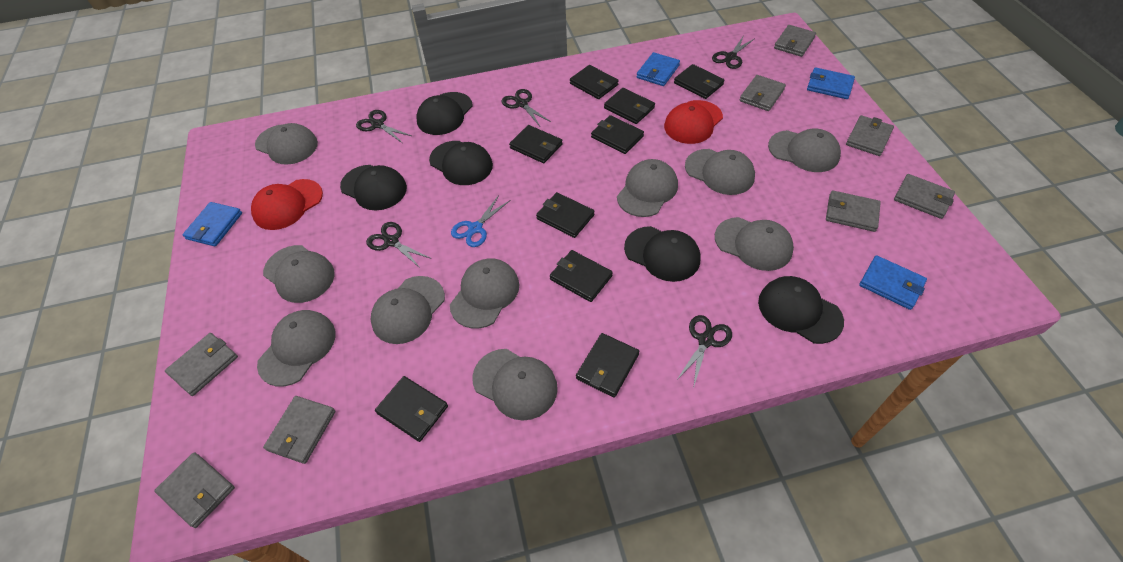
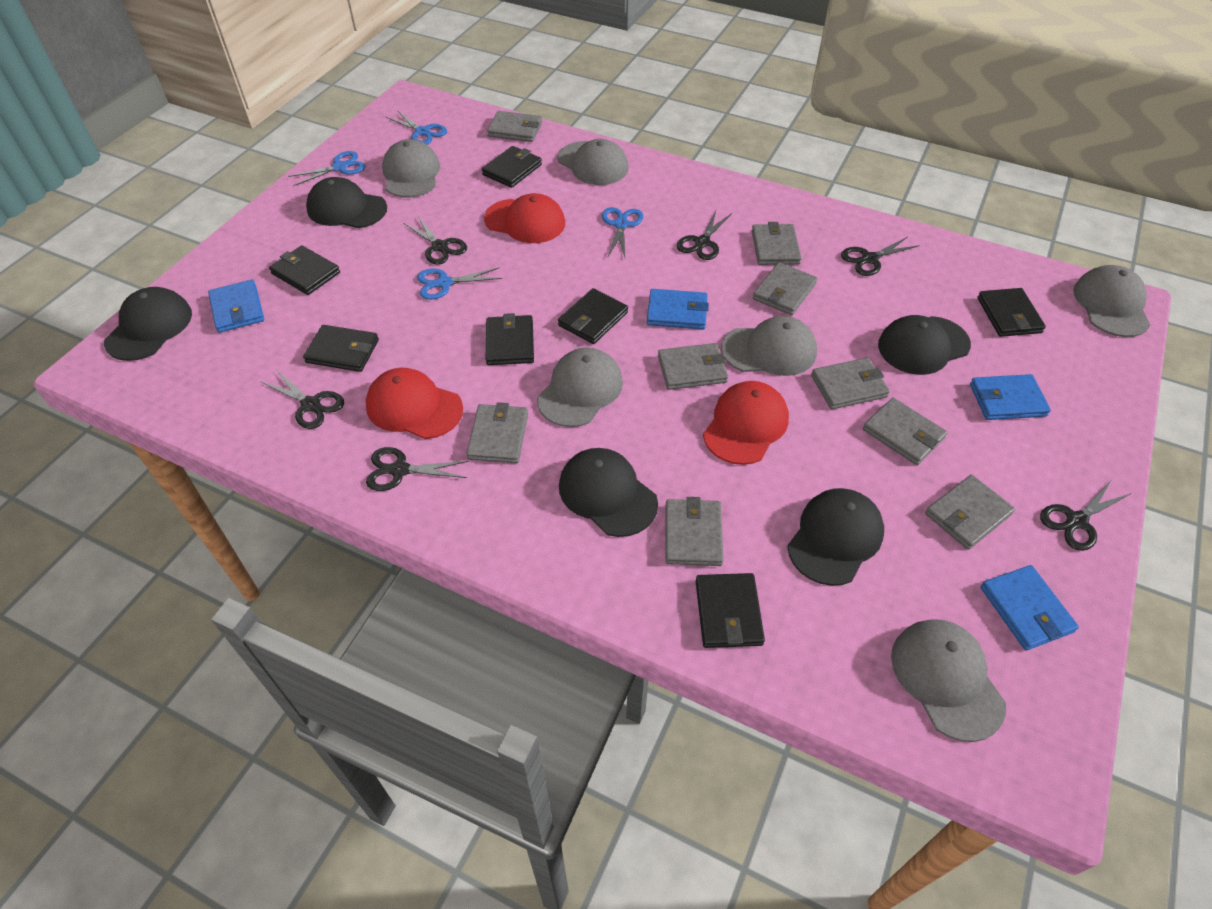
black scissors: 5 -> 6
black wallet: 9 -> 7
blue scissors: 1 -> 4
grey cap: 10 -> 6
grey wallet: 8 -> 9
red cap: 2 -> 3

